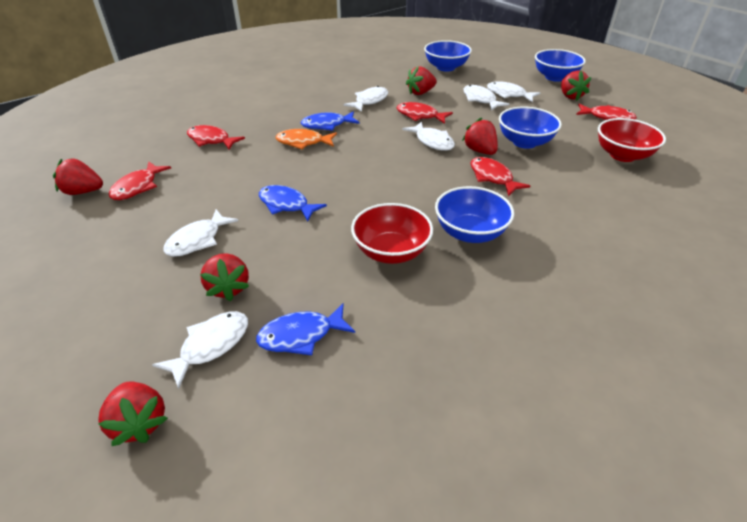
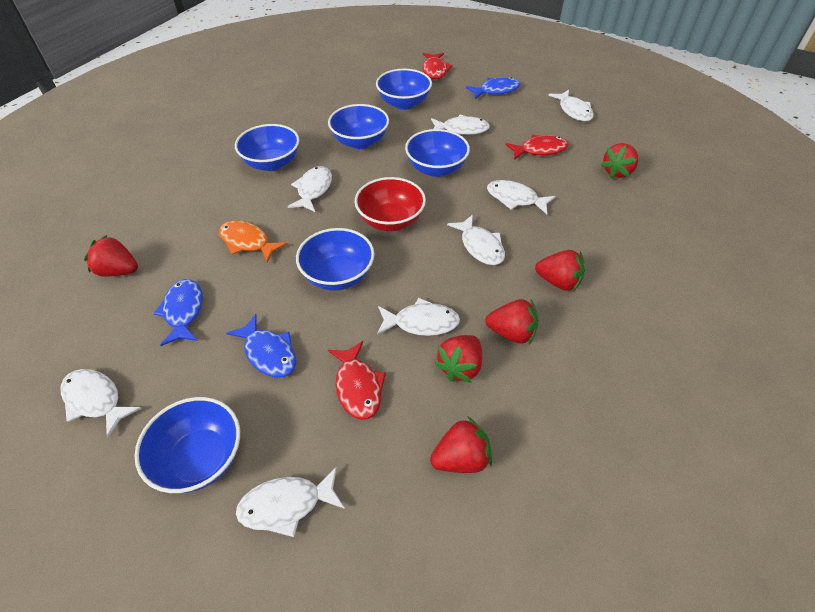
blue bowl: 4 -> 6
red bowl: 2 -> 1
red fish: 5 -> 3
white fish: 6 -> 8

